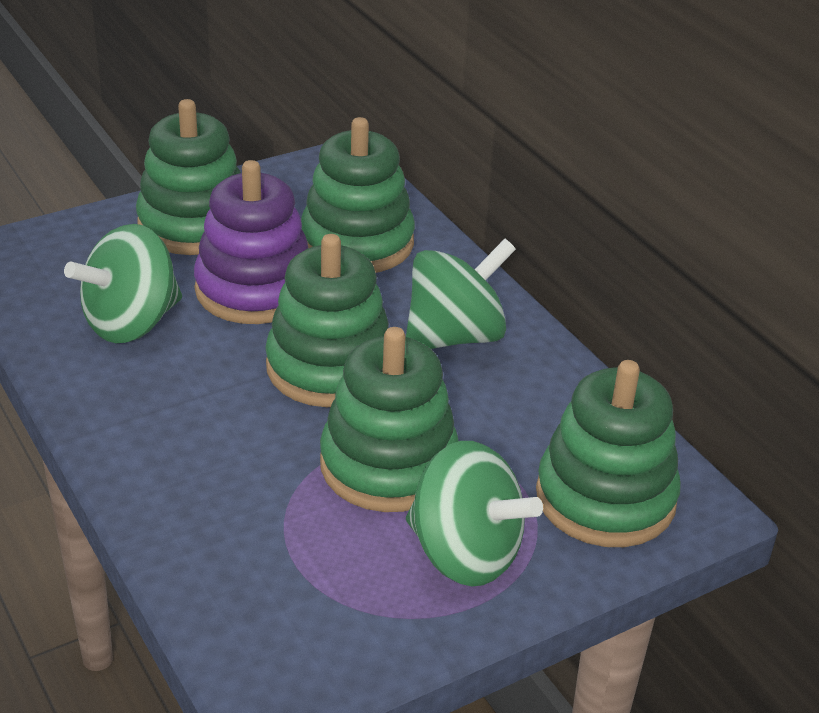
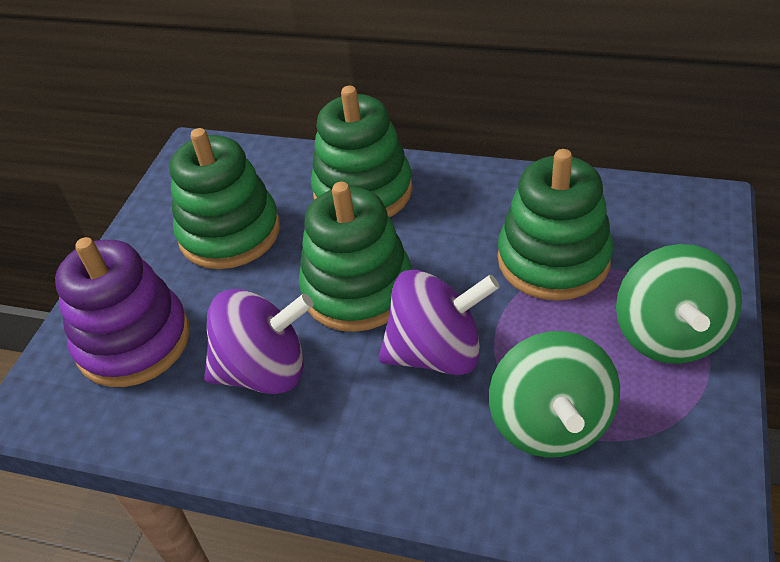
green spinning top: 3 -> 2
green stacking toy: 5 -> 4
purple spinning top: 0 -> 2

